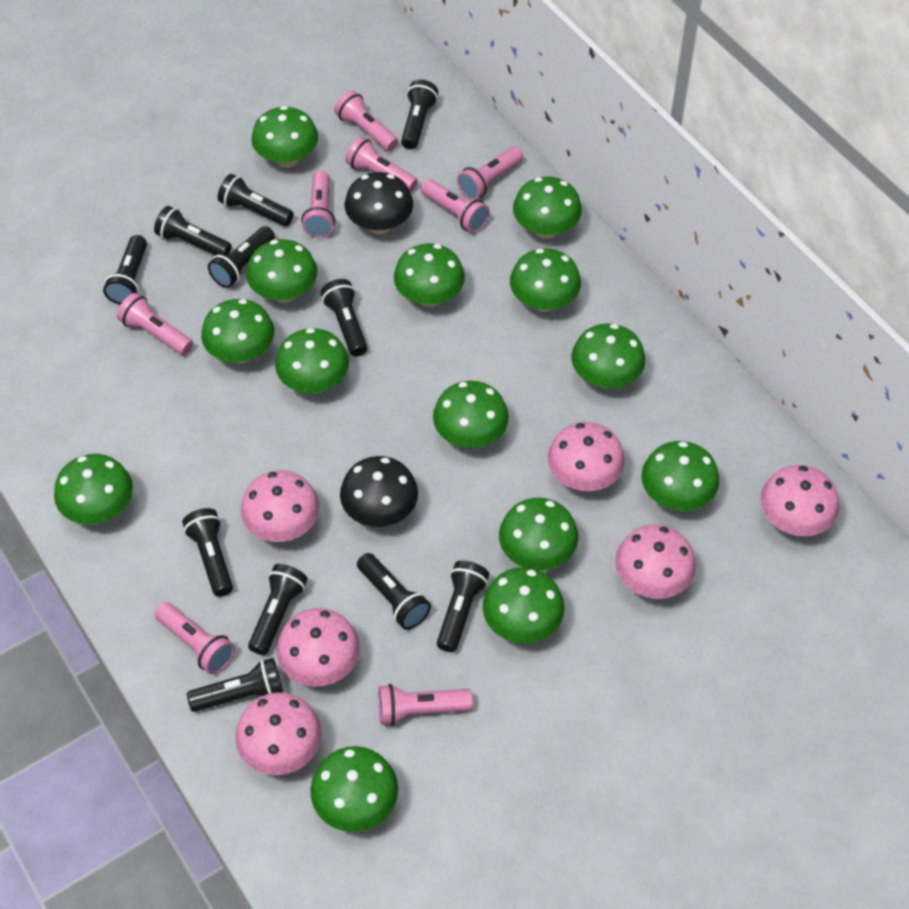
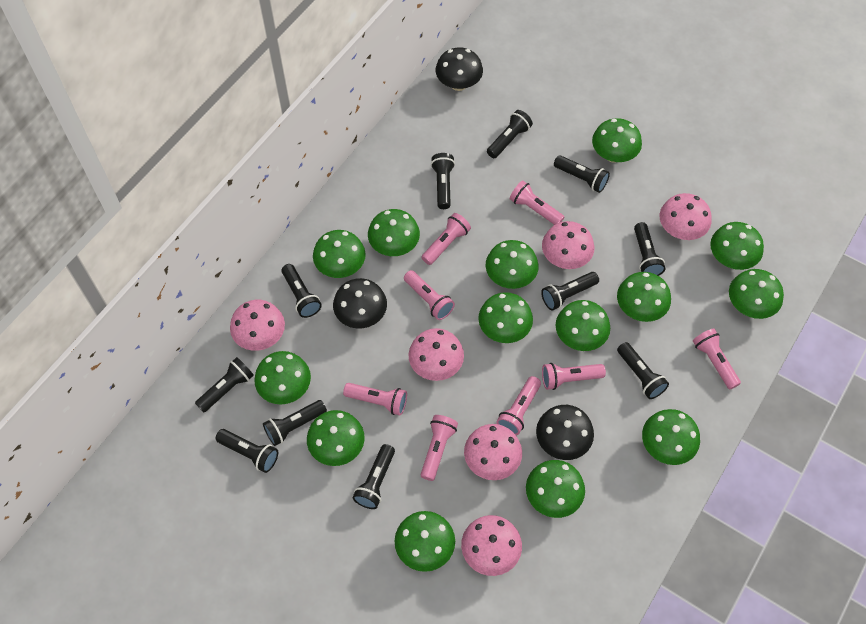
black mushroom: 2 -> 3

